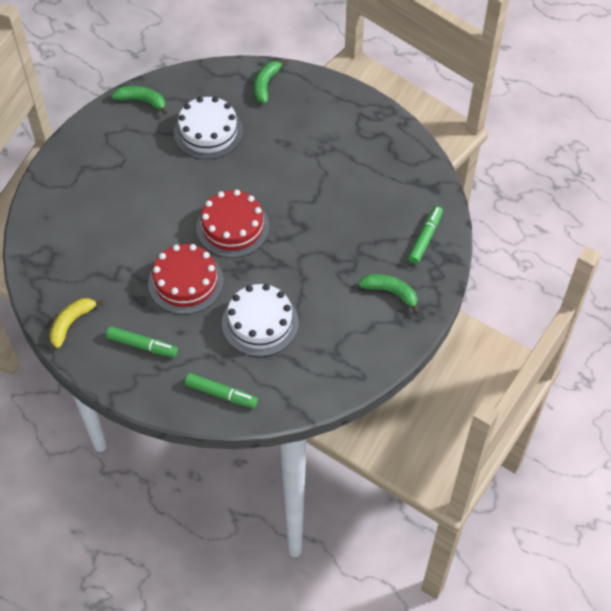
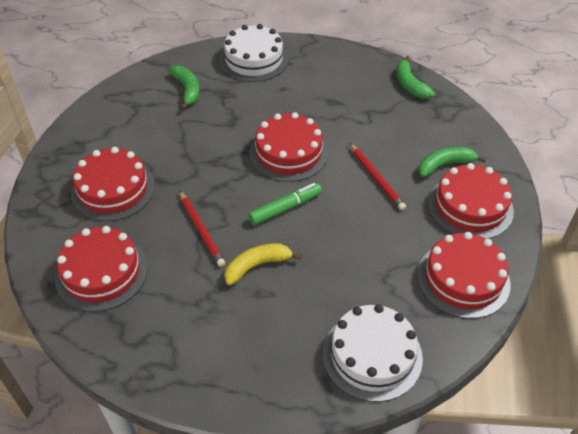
green marker: 3 -> 1
red cake: 2 -> 5
red pencil: 0 -> 2

